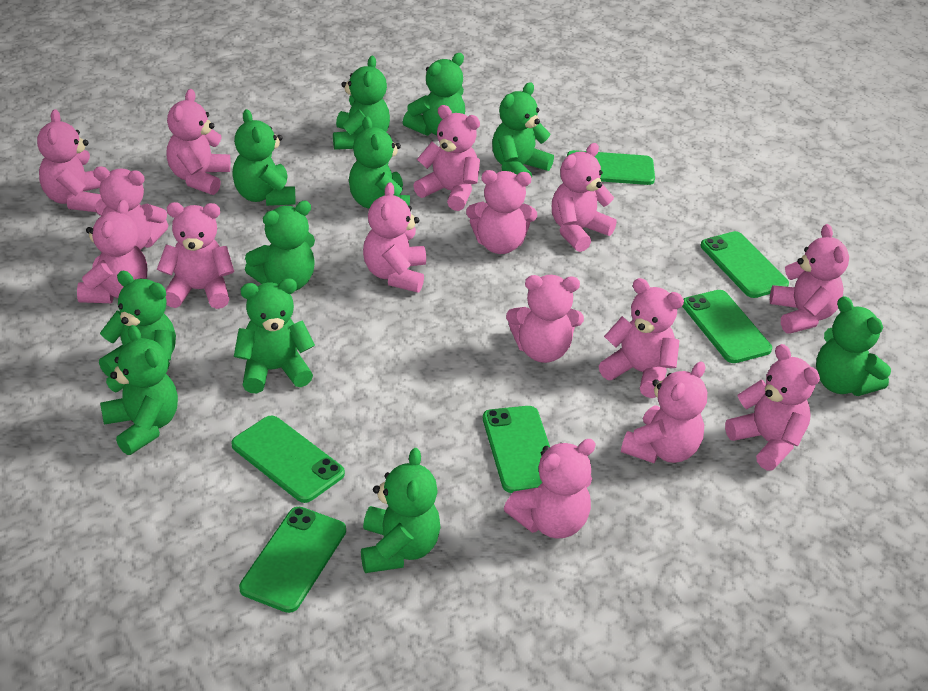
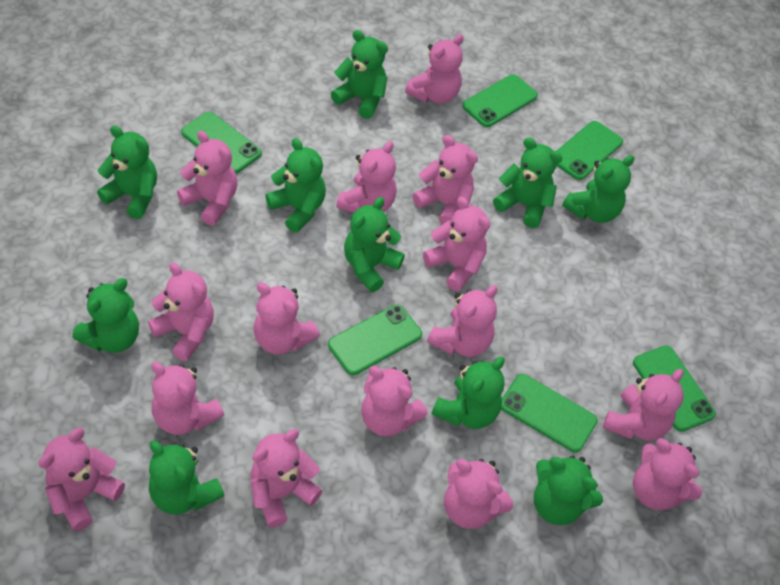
green teddy bear: 11 -> 10

